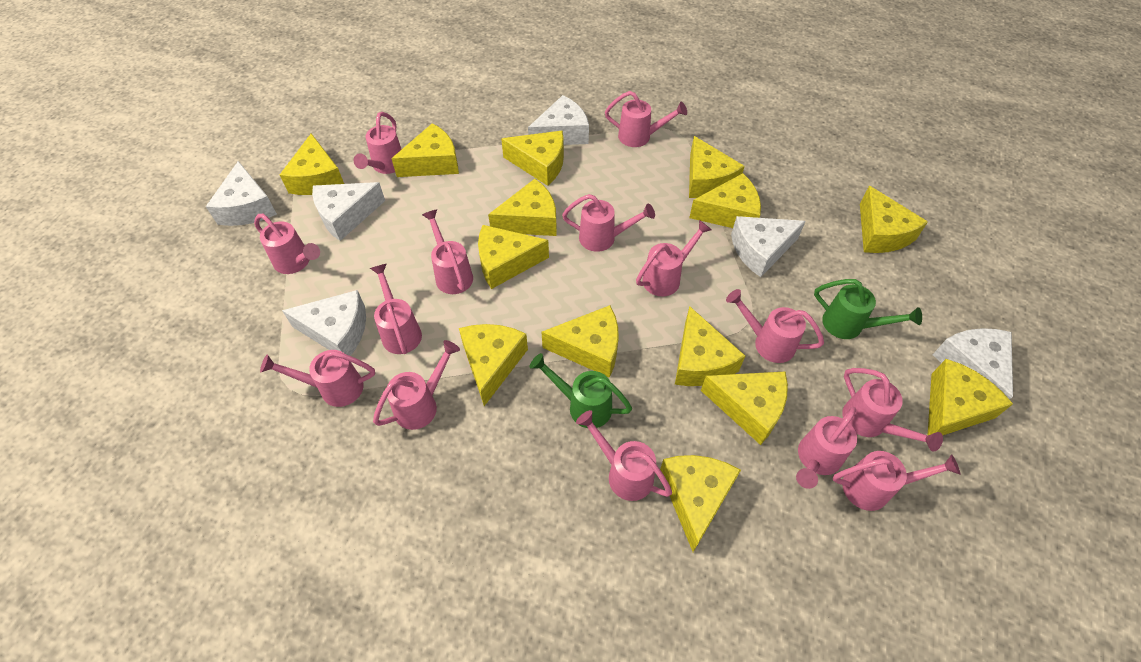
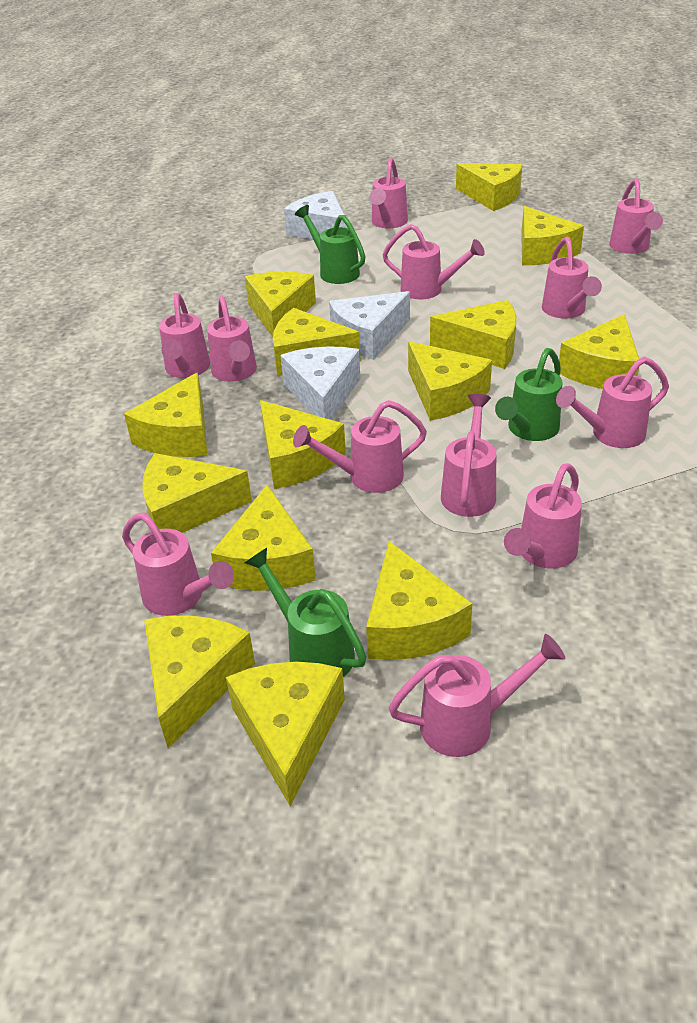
green watering can: 2 -> 3
pink watering can: 14 -> 12
white cheese: 6 -> 3

